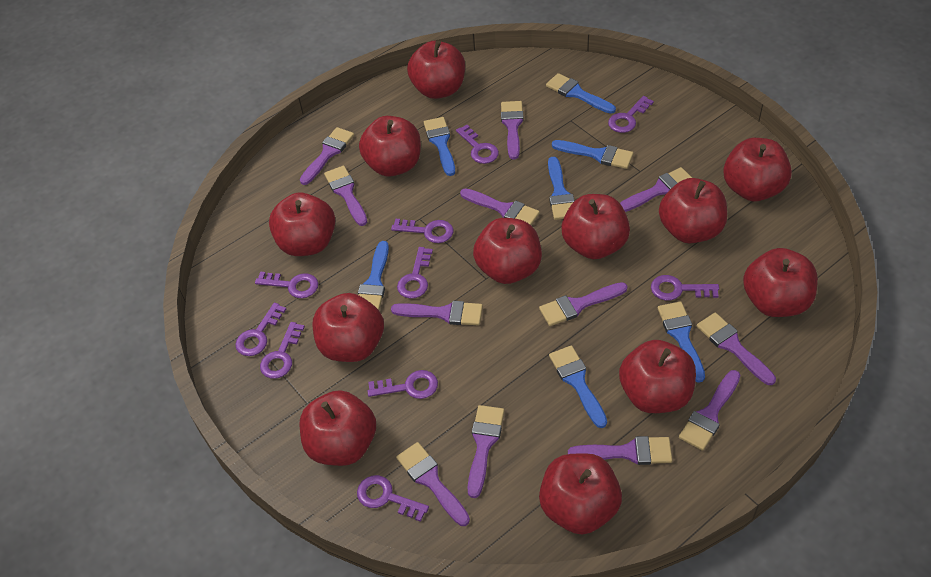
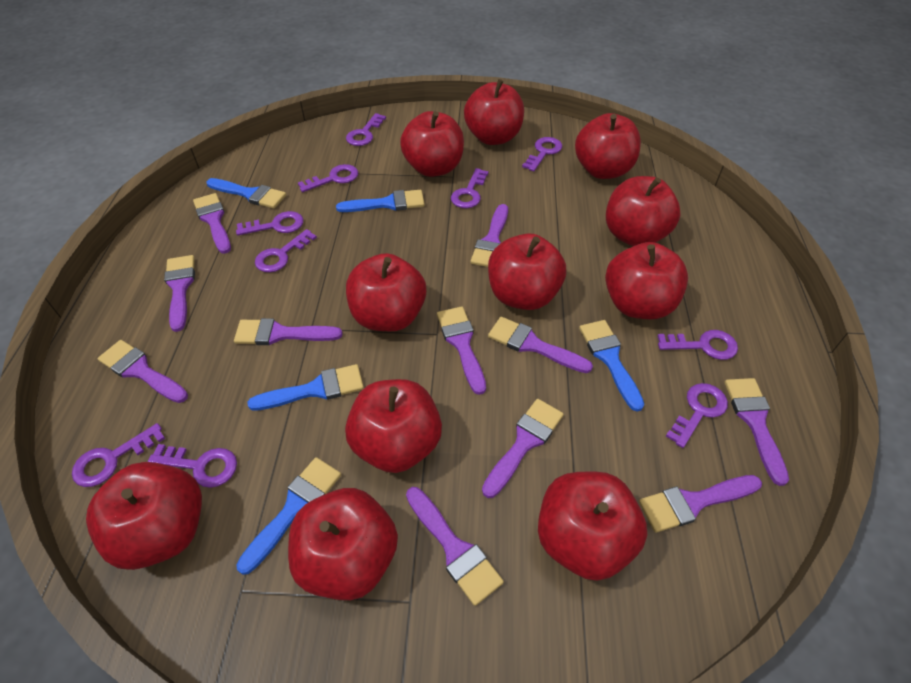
blue brush: 7 -> 5
purple brush: 12 -> 11
red apple: 12 -> 11

